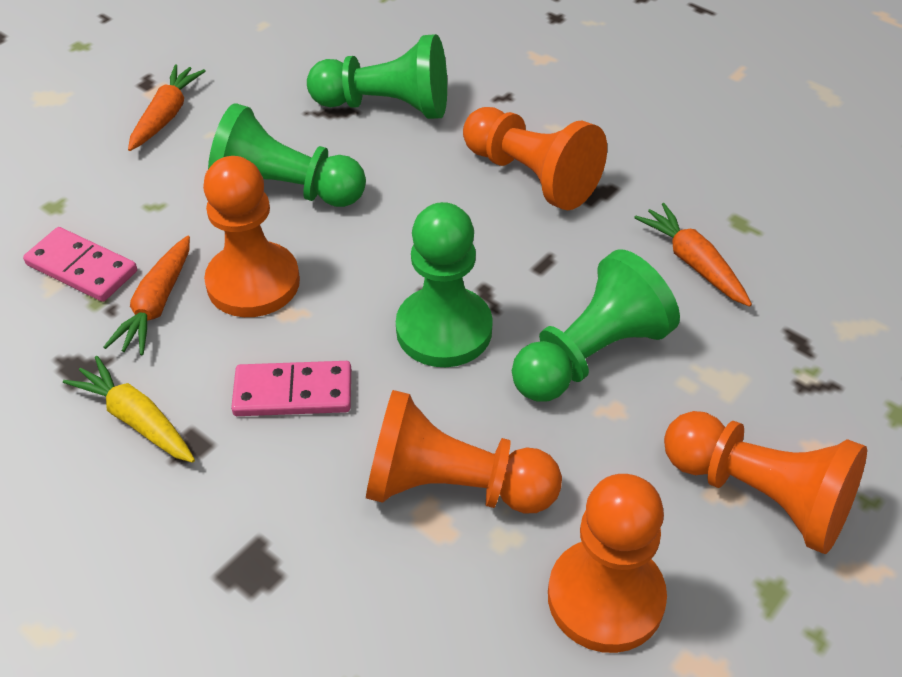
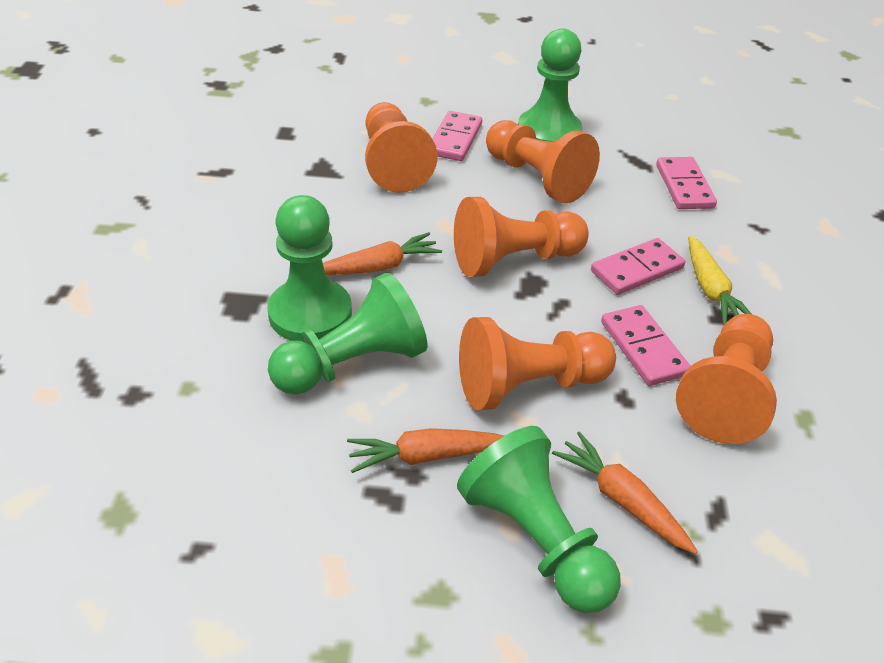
pink domino: 2 -> 4

